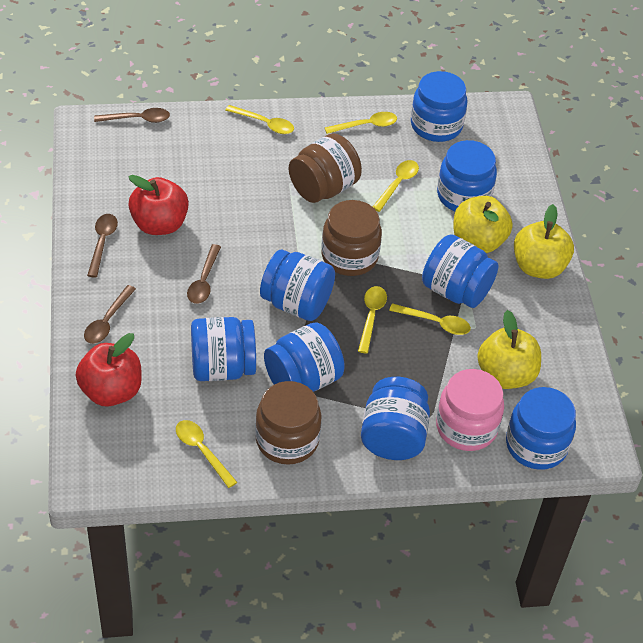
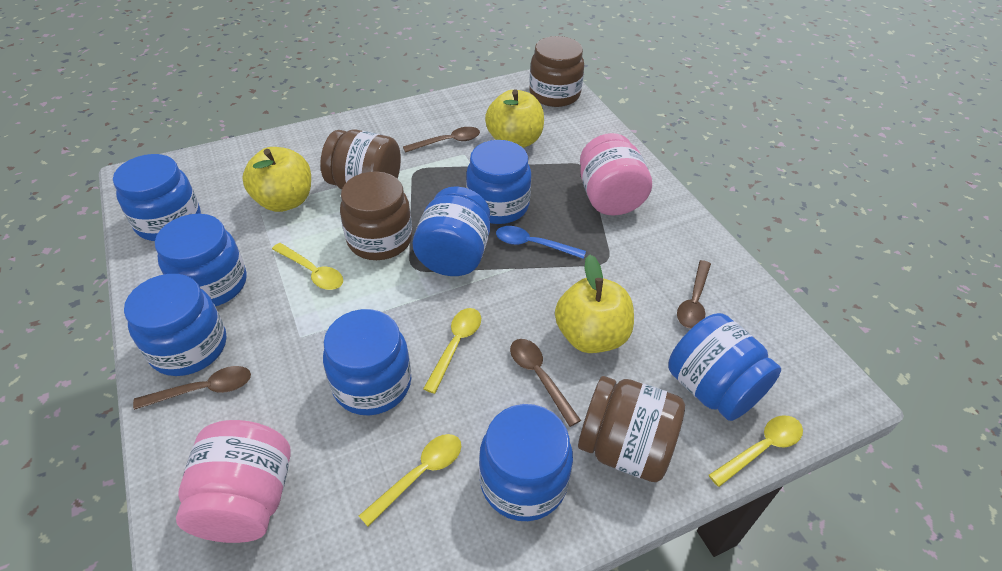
blue spoon: 0 -> 1
brown jar: 3 -> 4
pink jar: 1 -> 2
red apple: 2 -> 0
yellow spoon: 6 -> 4

